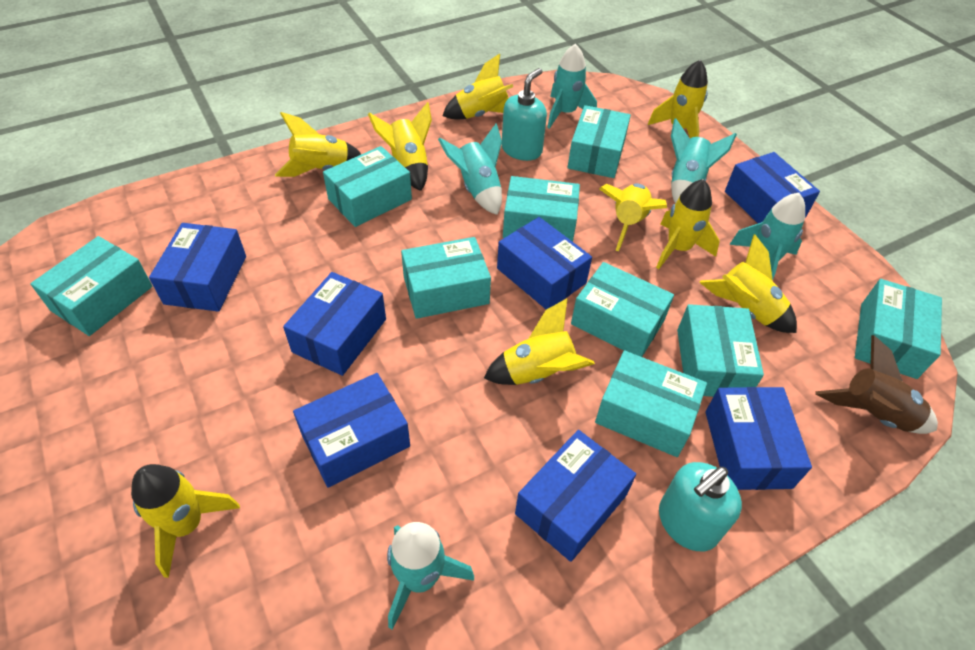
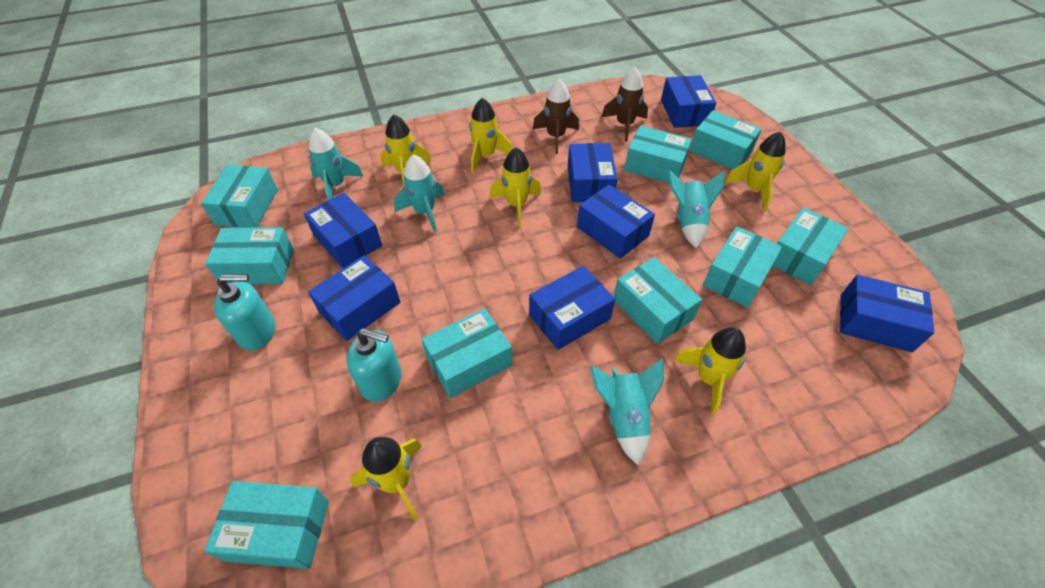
brown rocket: 1 -> 2
turquoise rocket: 5 -> 4
yellow rocket: 9 -> 6

